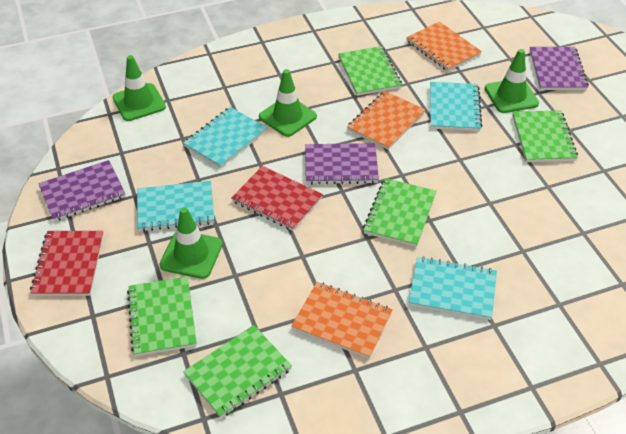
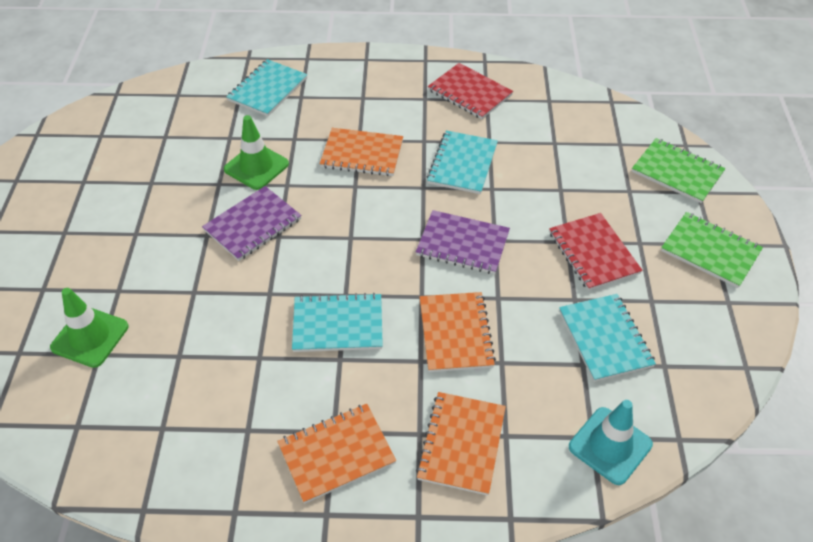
green notebook: 5 -> 2
green traffic cone: 4 -> 2
orange notebook: 3 -> 4
purple notebook: 3 -> 2
turquoise traffic cone: 0 -> 1

